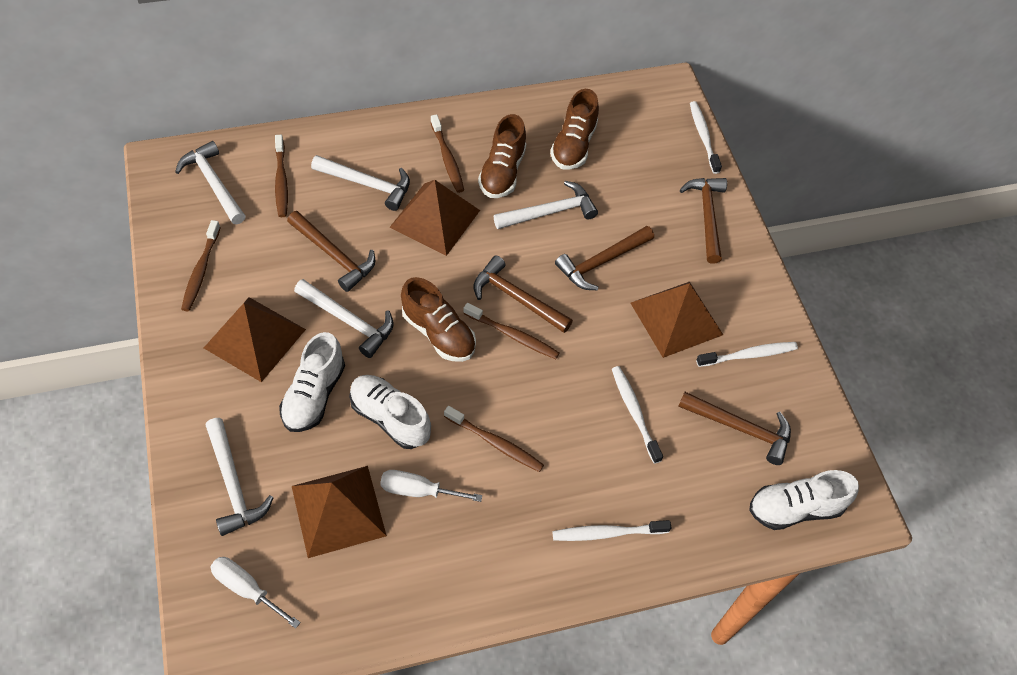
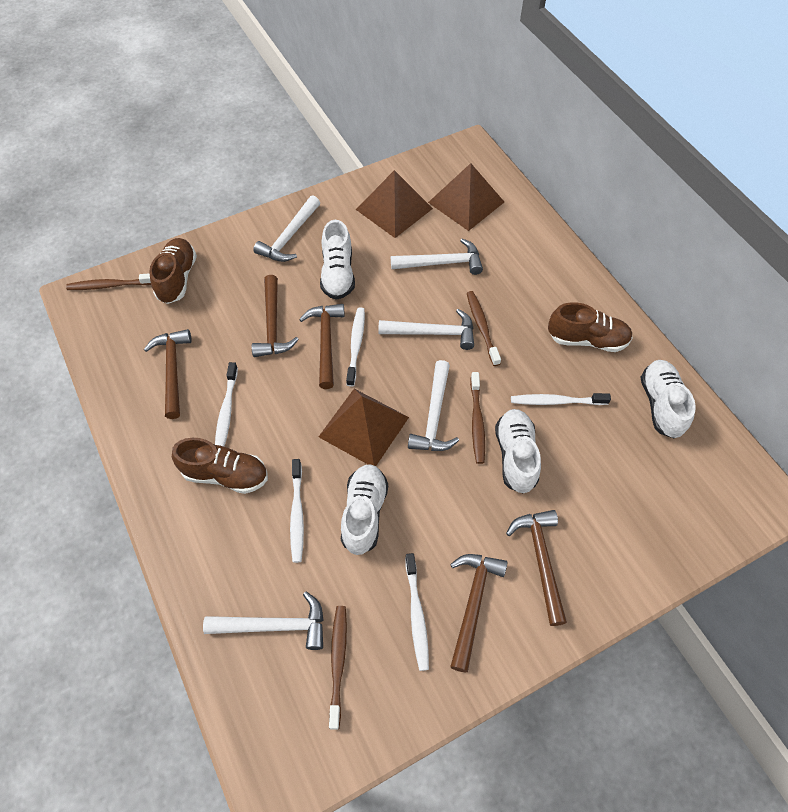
brown pyramid: 4 -> 3
brown toothbrush: 5 -> 4
white screwdriver: 2 -> 0
white shoe: 3 -> 4
white toothbrush: 4 -> 5

